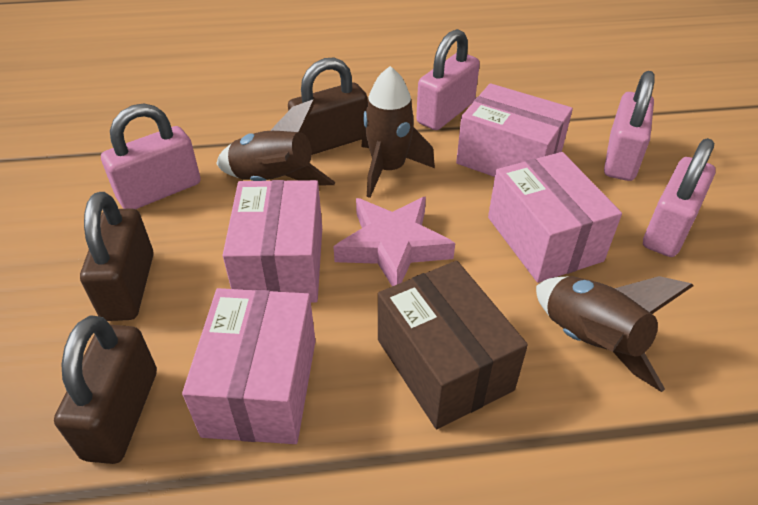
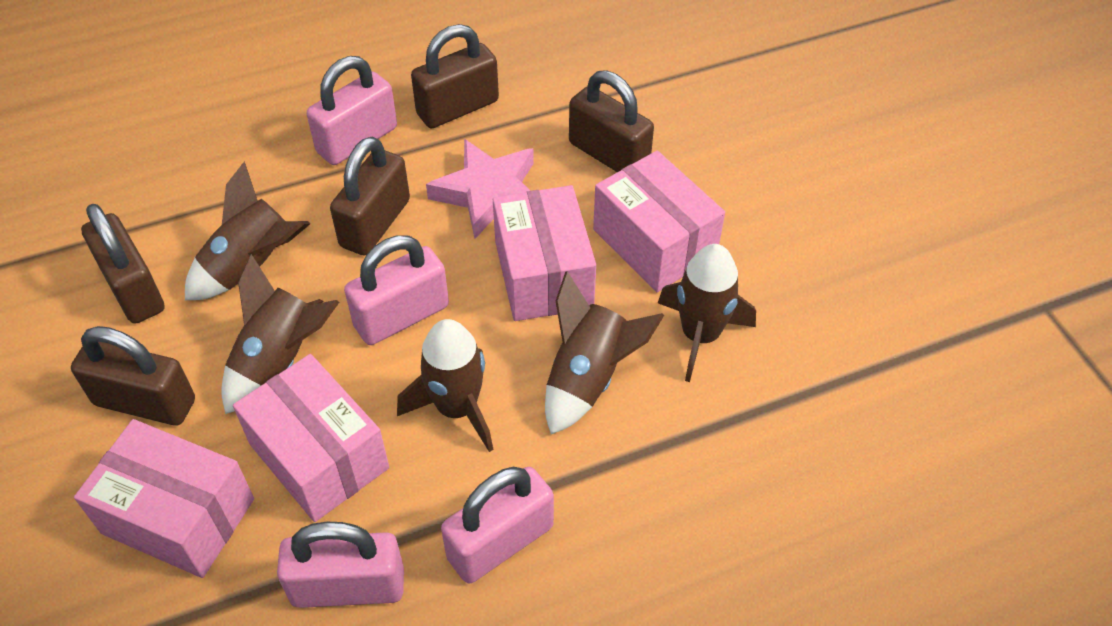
brown box: 1 -> 0
brown padlock: 3 -> 5
brown rocket: 3 -> 5

